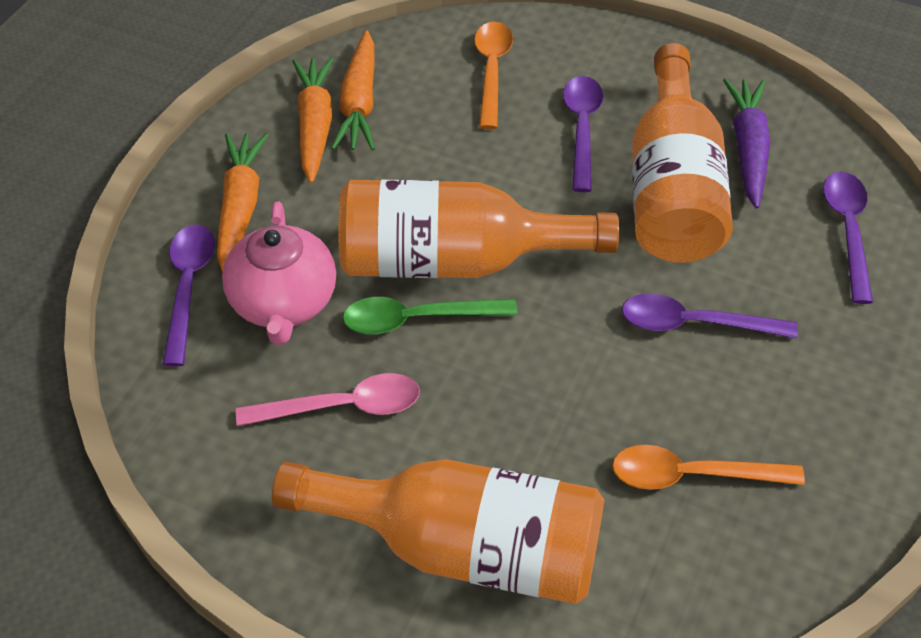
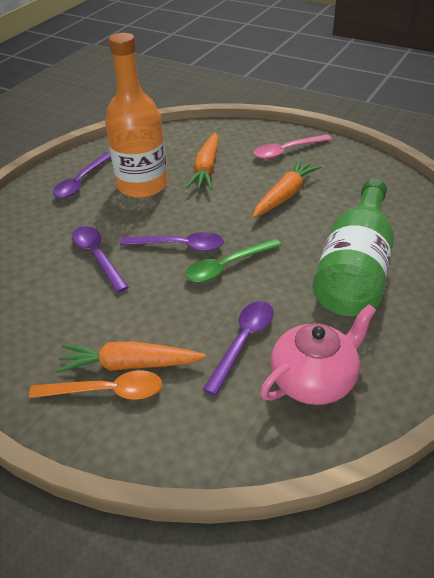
green bottle: 0 -> 1
orange bottle: 3 -> 1
orange spoon: 2 -> 1
purple carrot: 1 -> 0

